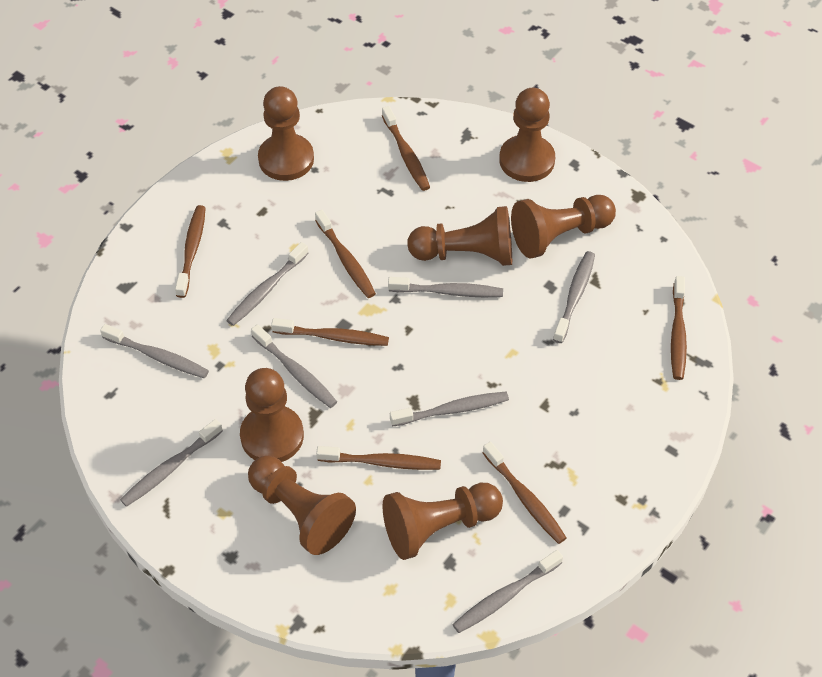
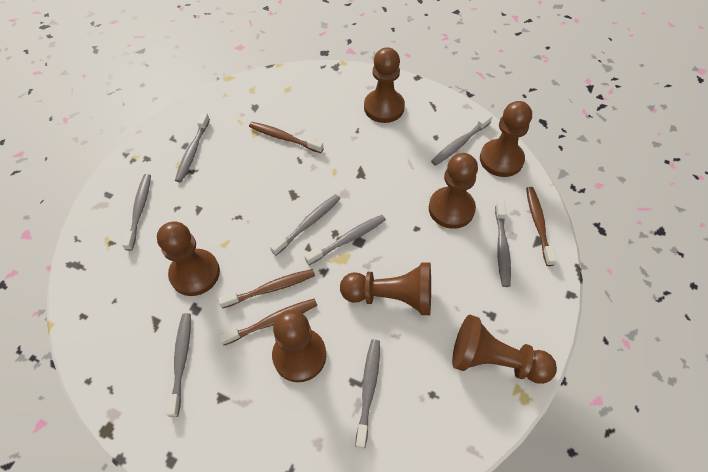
brown toothbrush: 7 -> 4

